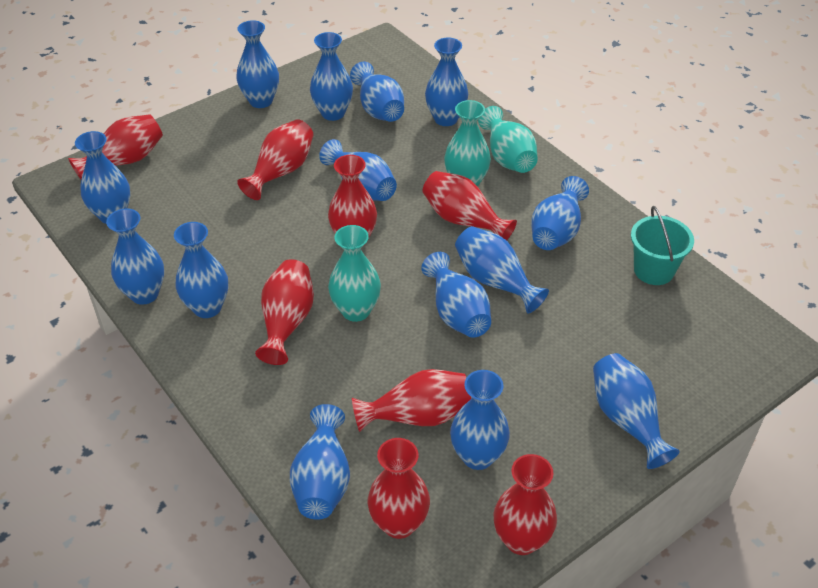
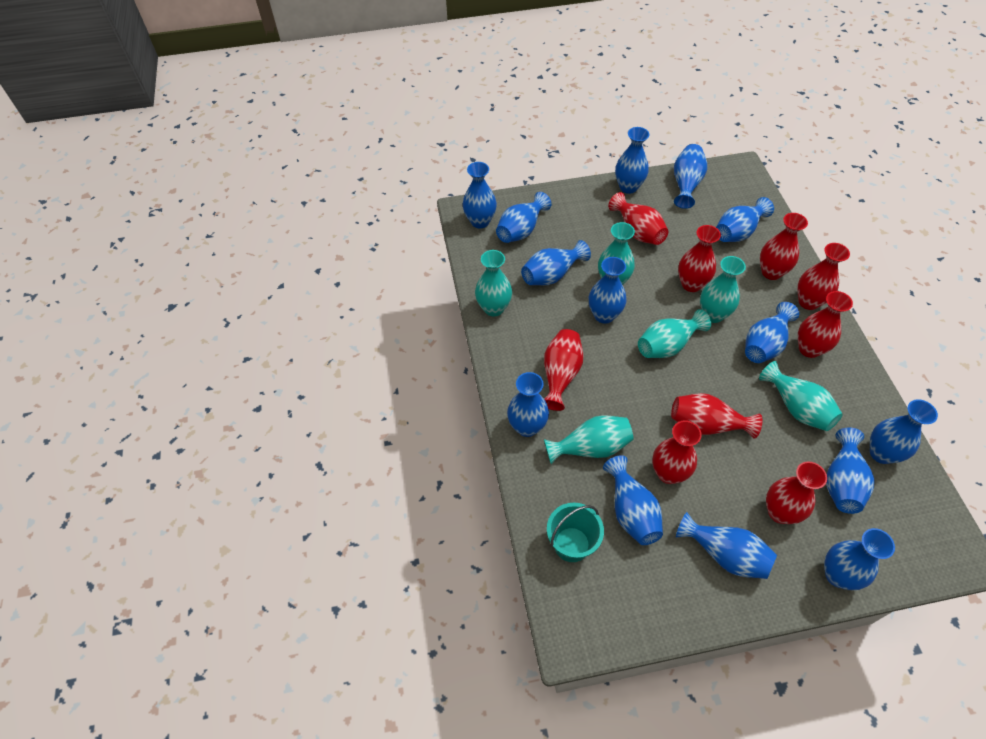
red vase: 8 -> 9
turquoise vase: 3 -> 6

